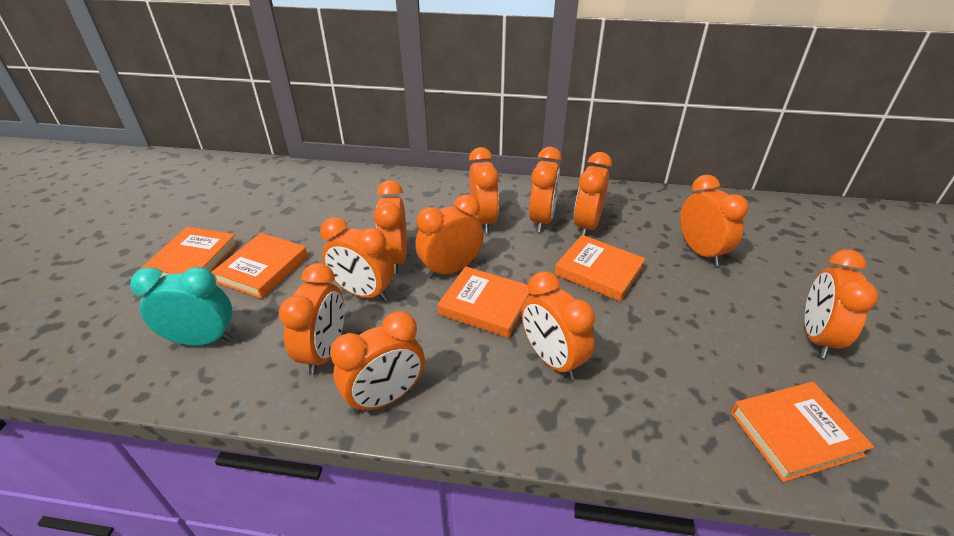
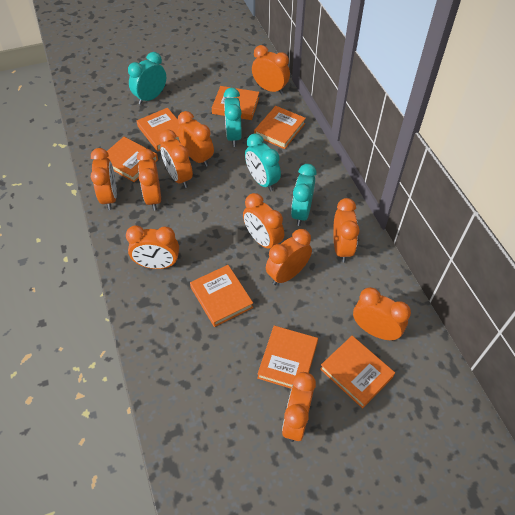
orange book: 5 -> 7
turquoise clock: 1 -> 4

